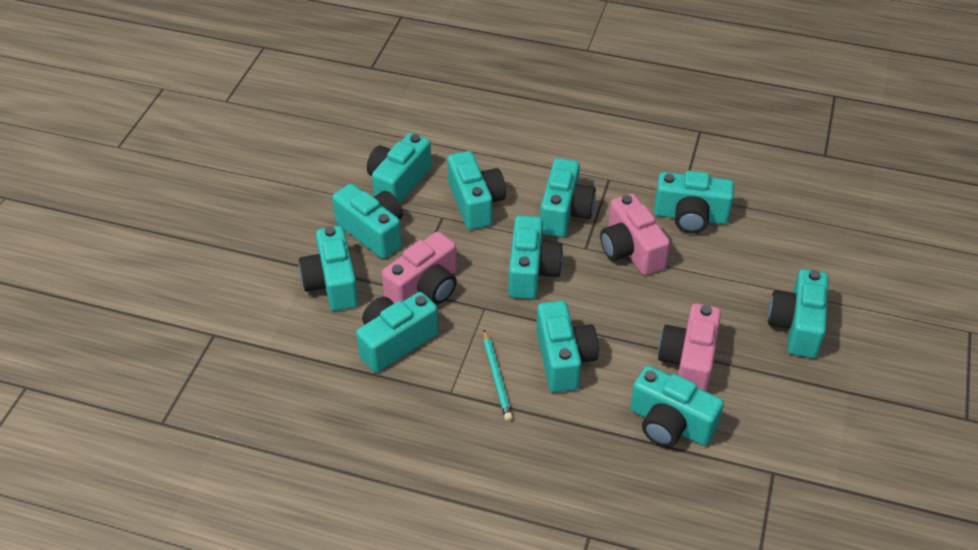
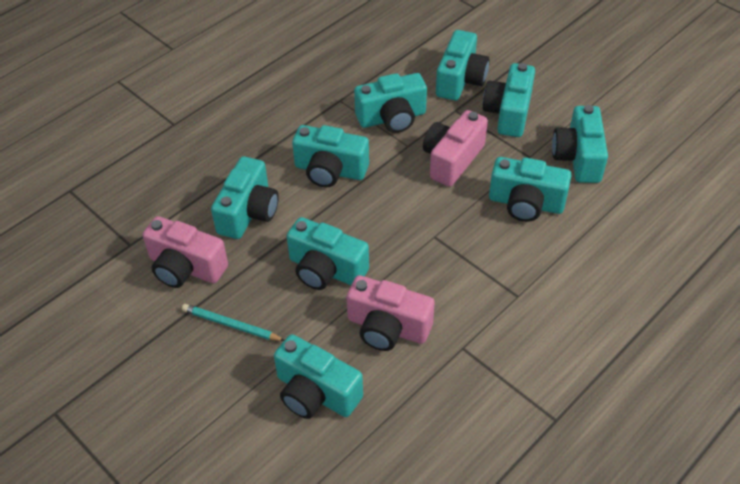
turquoise camera: 11 -> 9

